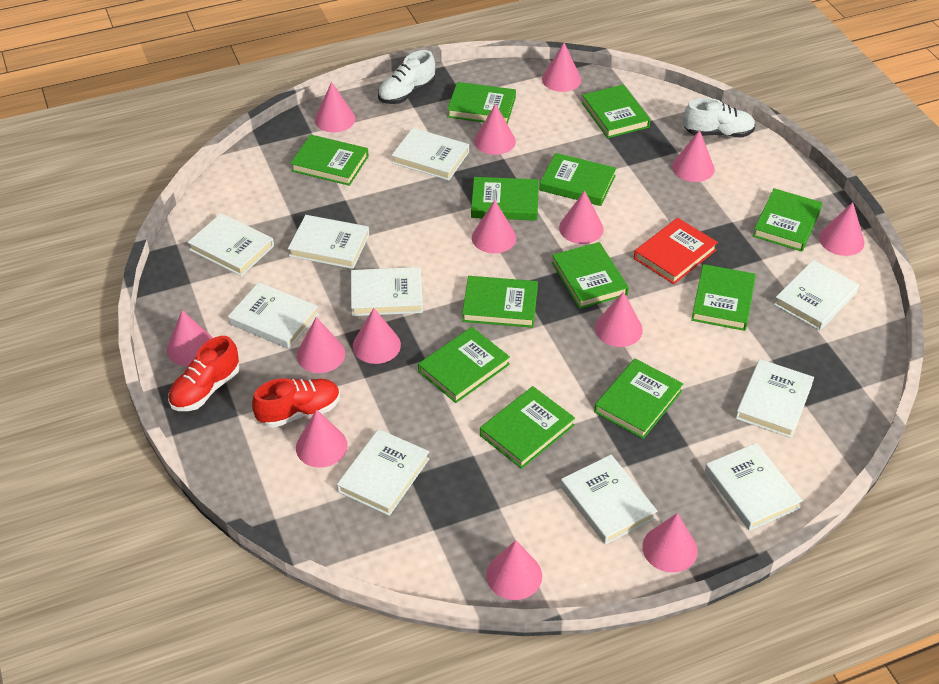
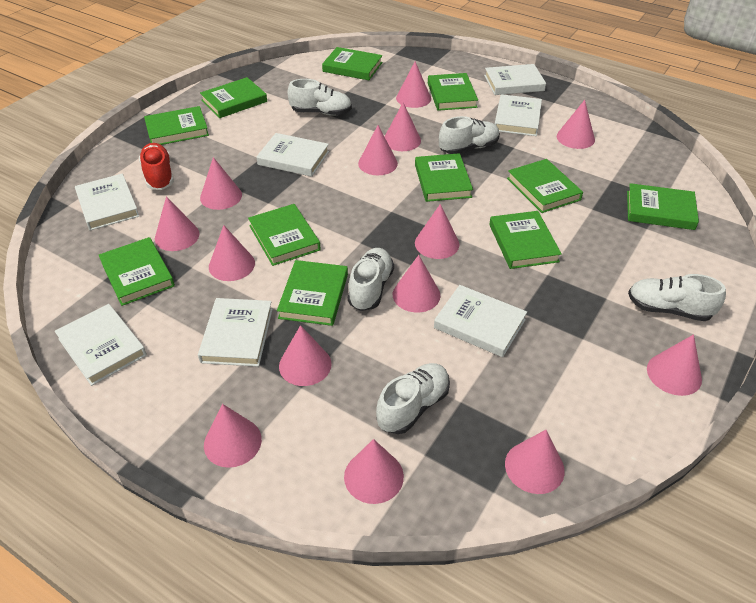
green book: 12 -> 11
red book: 1 -> 0
red shoe: 2 -> 1
white book: 10 -> 7
white shoe: 2 -> 5

